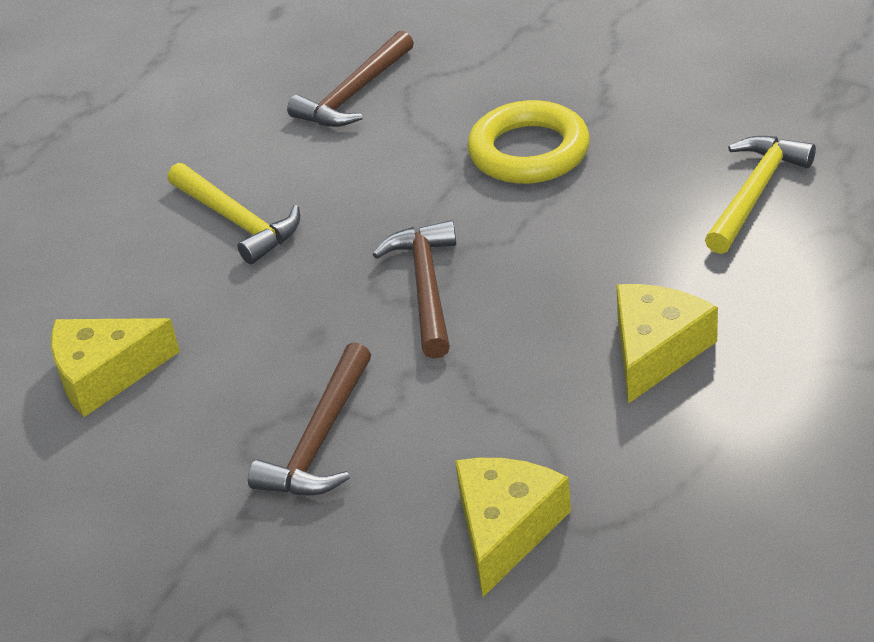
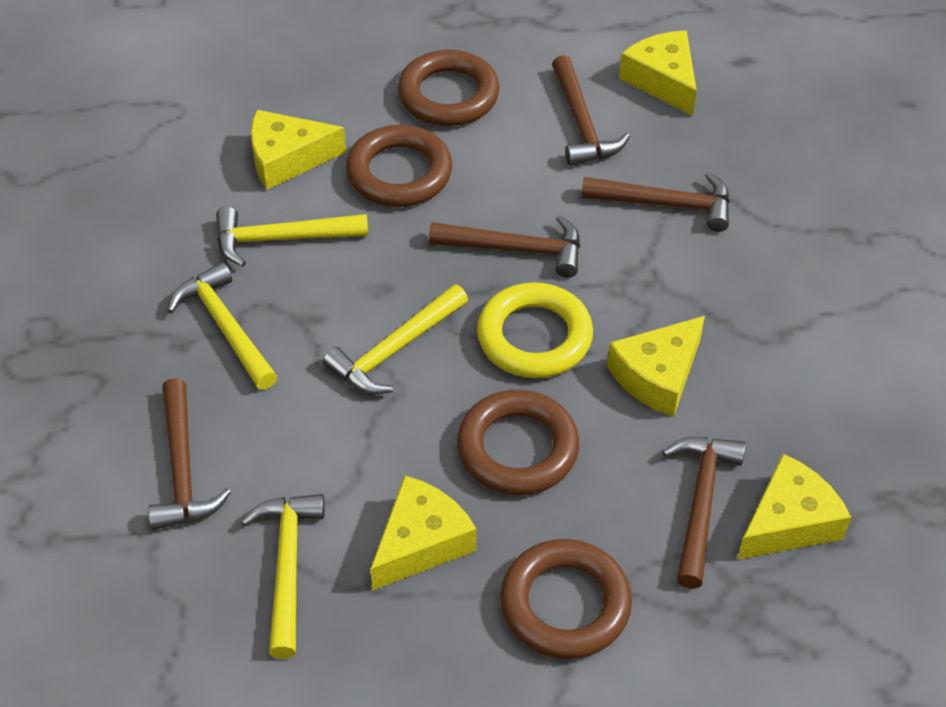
brown hammer: 3 -> 5
brown ring: 0 -> 4
yellow cheese: 3 -> 5
yellow hammer: 2 -> 4

